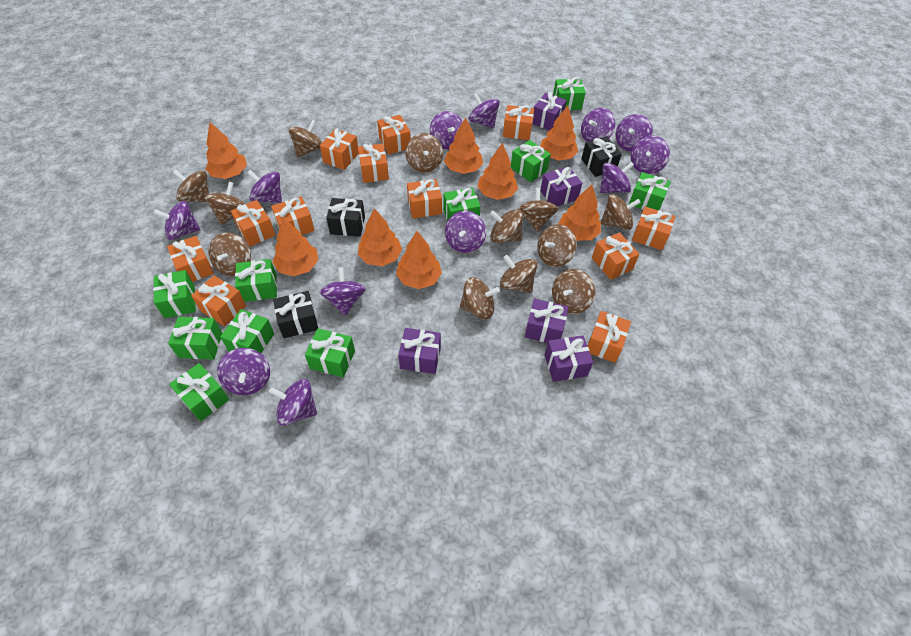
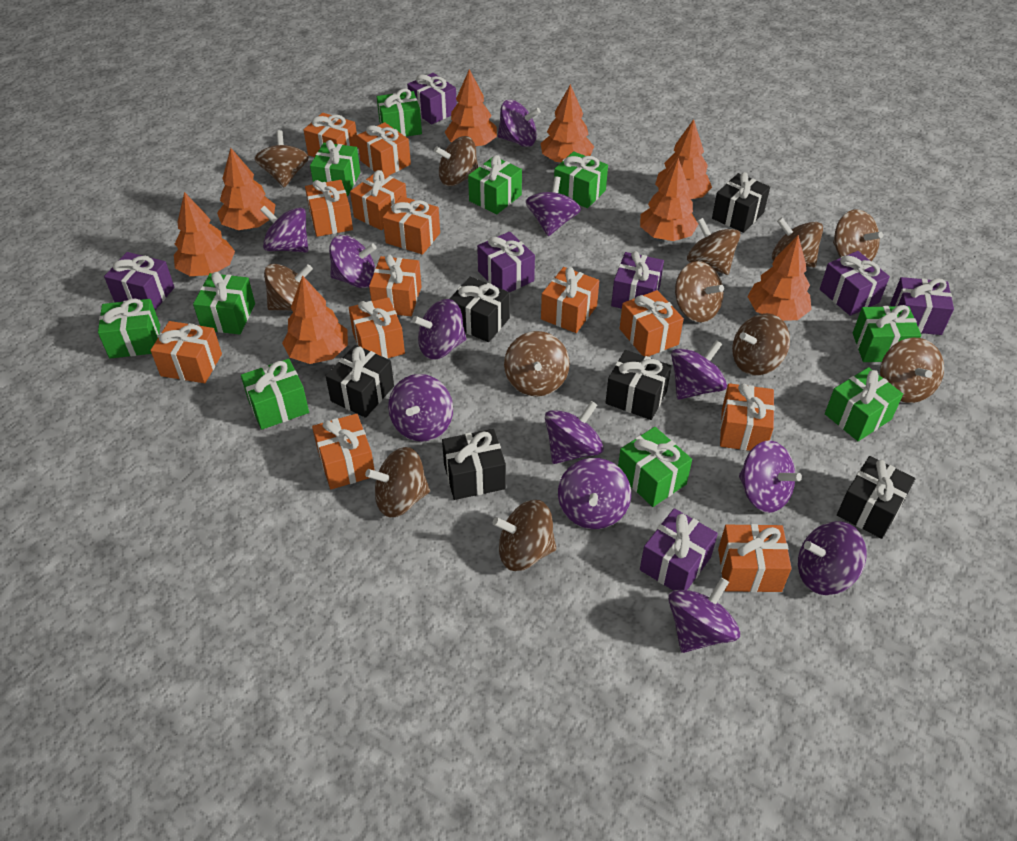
black gift: 3 -> 6
orange gift: 12 -> 13
purple gift: 5 -> 7

